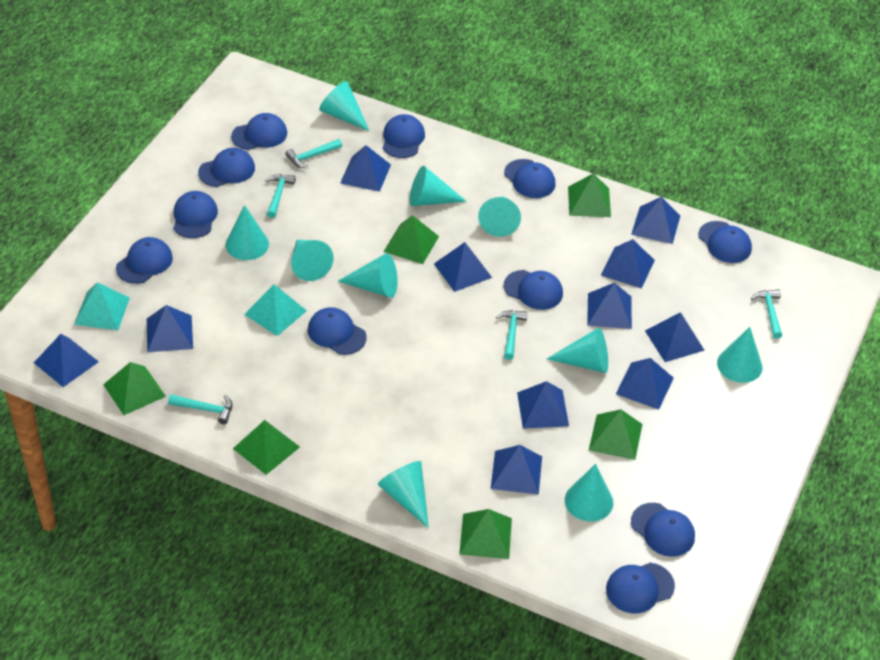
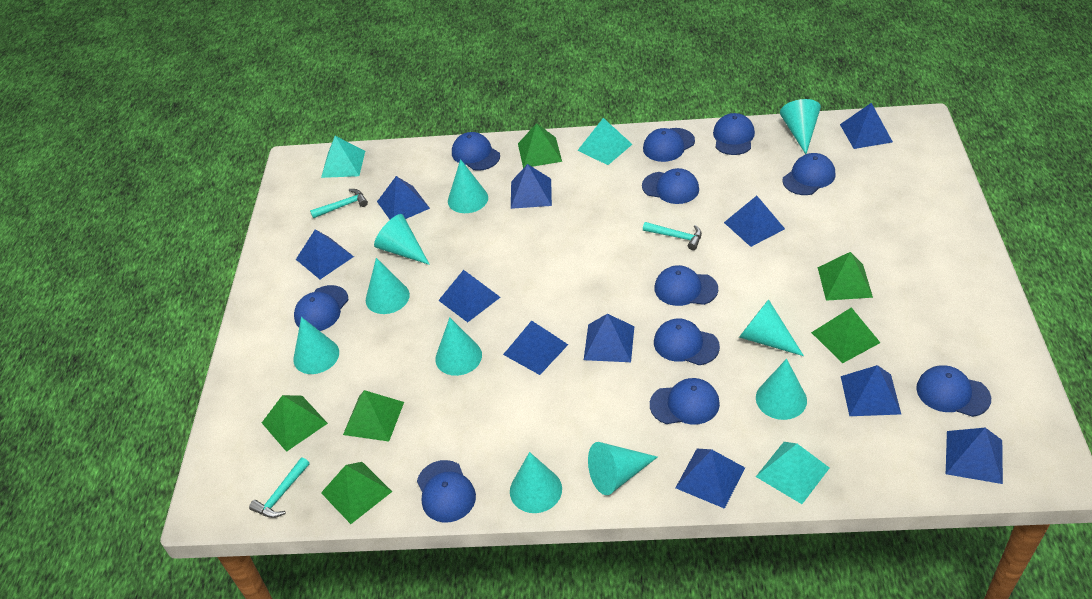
turquoise hammer: 5 -> 3
turquoise pyramid: 2 -> 3

